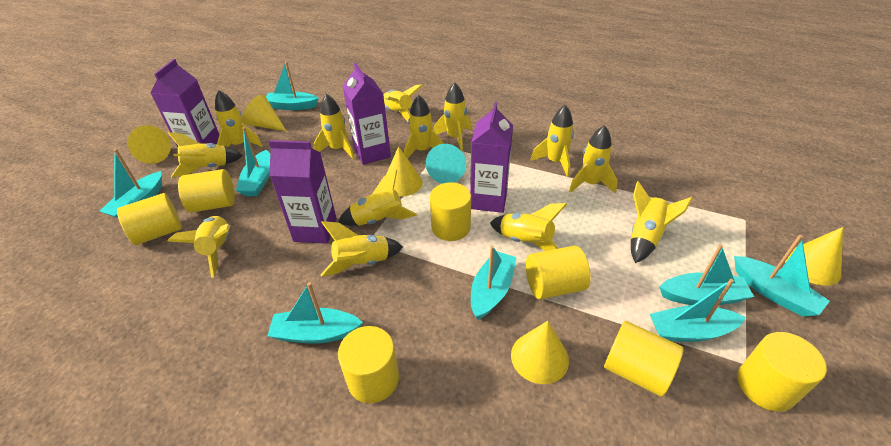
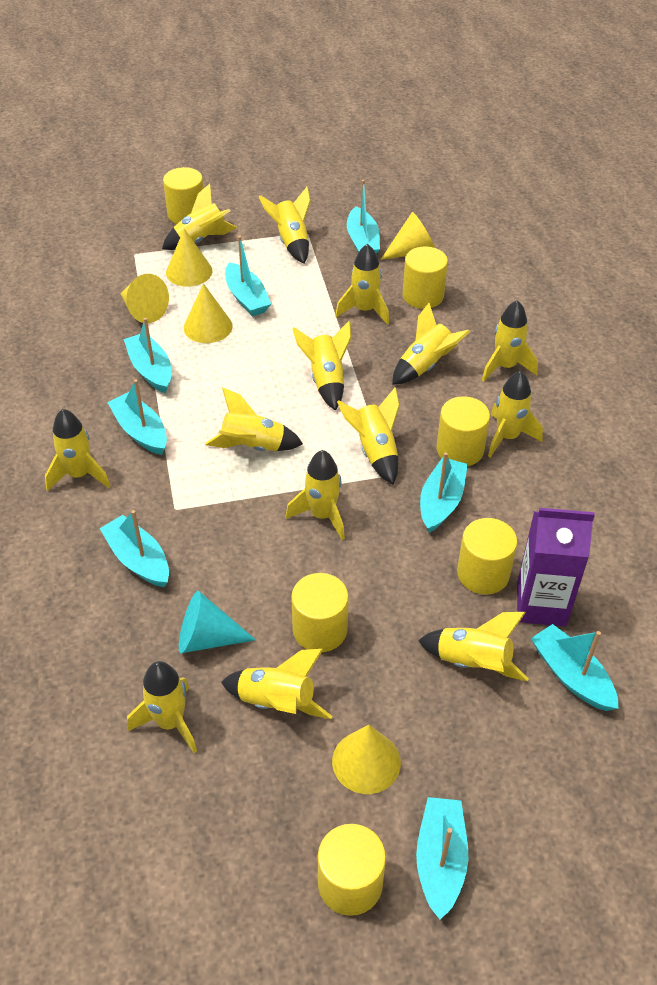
purple carton: 4 -> 1
yellow cylinder: 7 -> 6
yellow rocket: 13 -> 14

